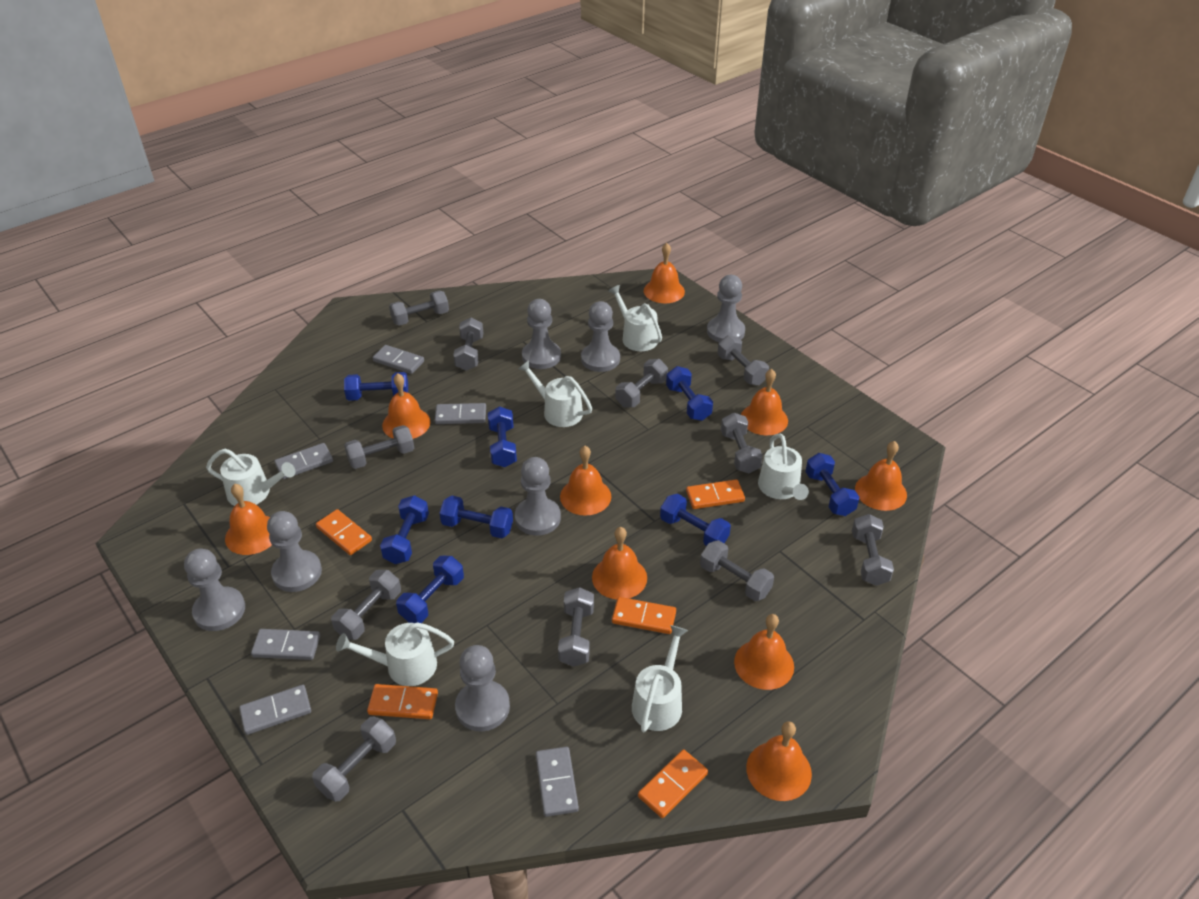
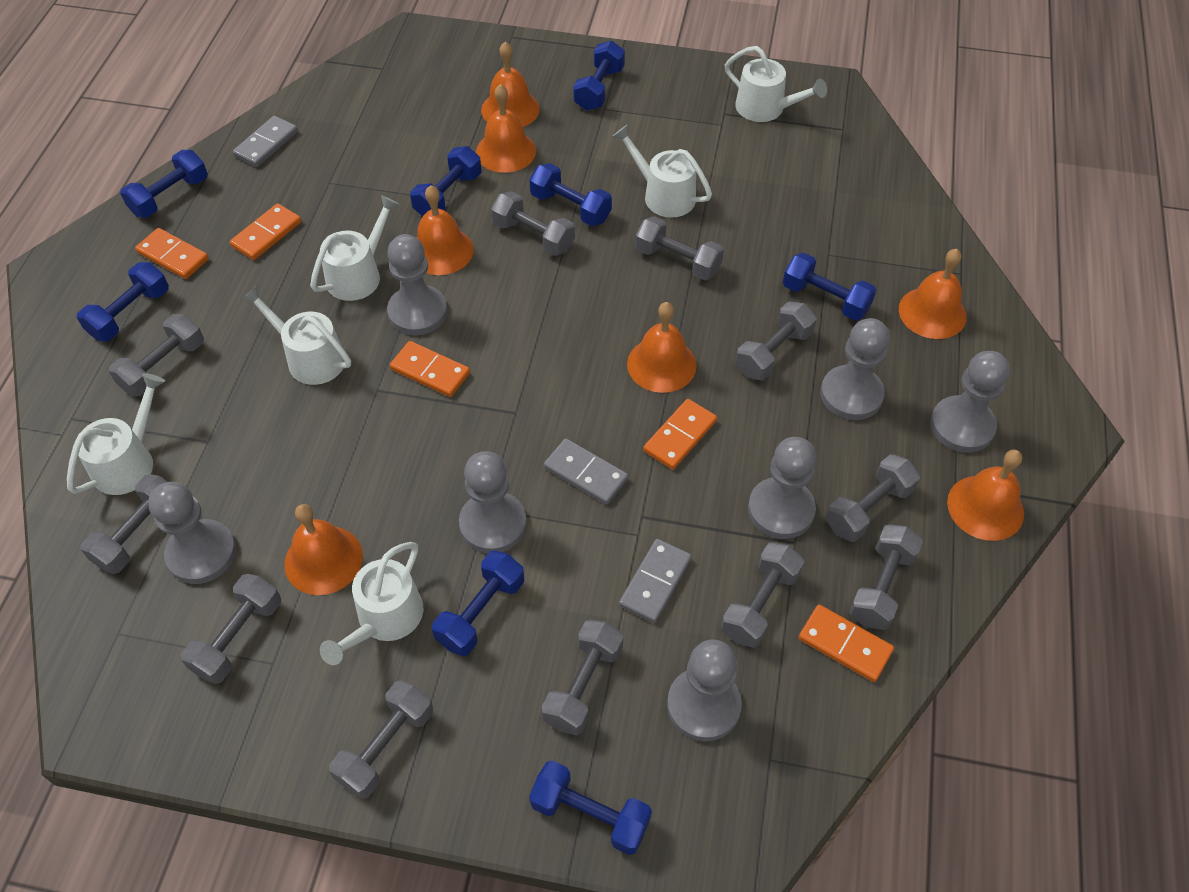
grey domino: 6 -> 3
orange bell: 9 -> 7

